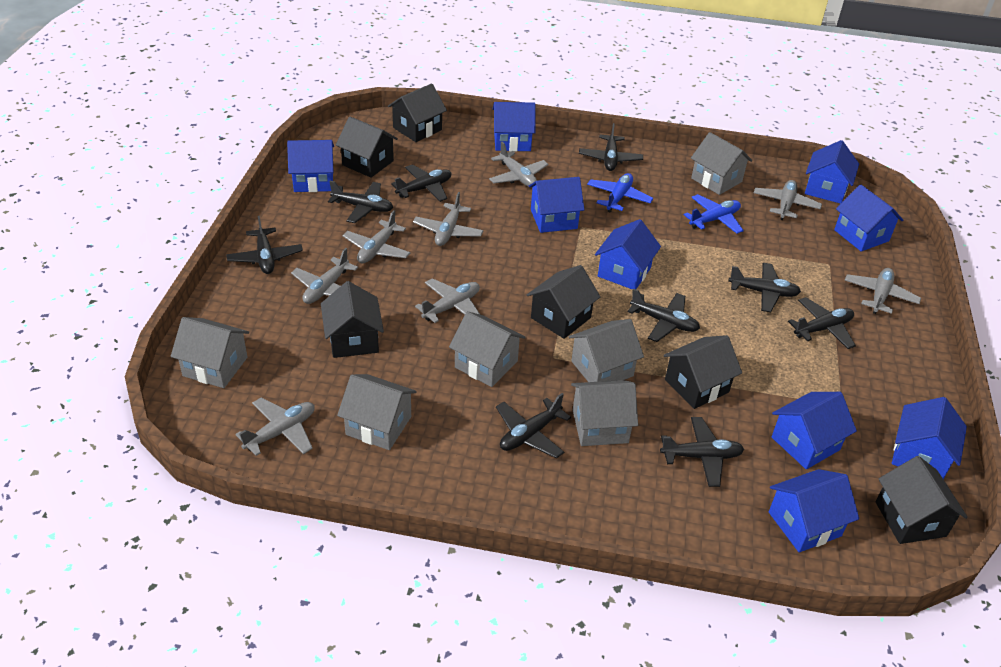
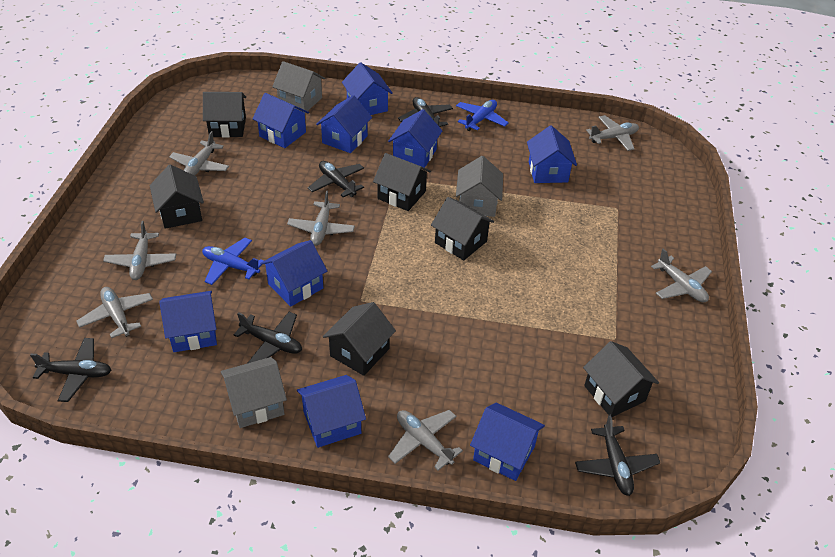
black plane: 9 -> 5
grey house: 6 -> 3
grey plane: 8 -> 7

